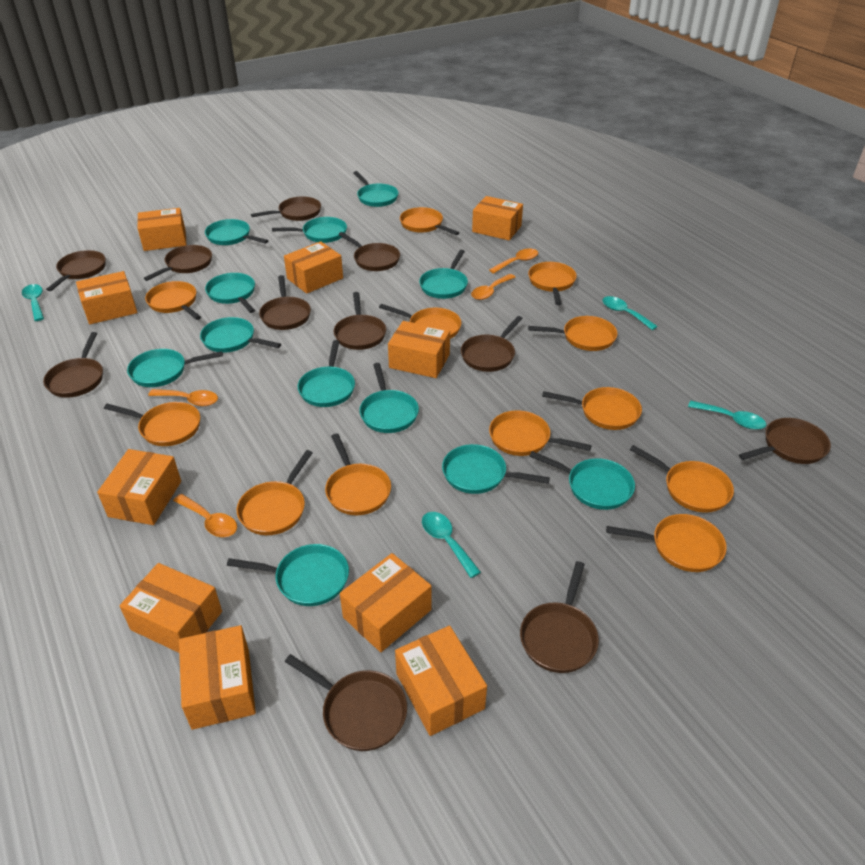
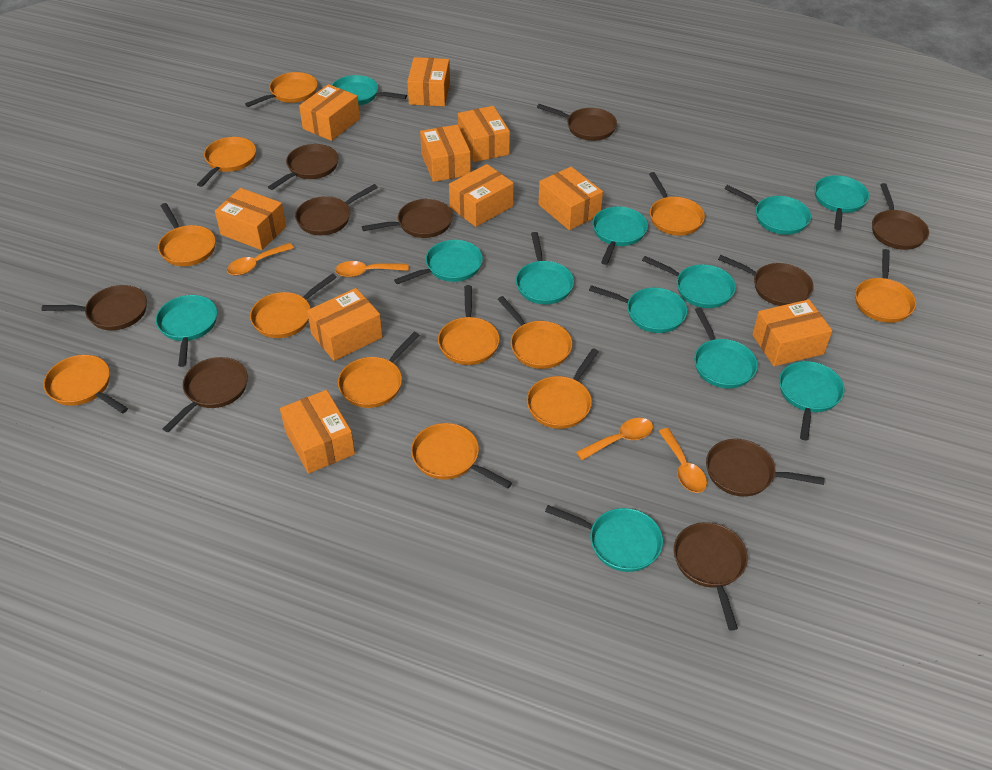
brown pan: 11 -> 10
turquoise spoon: 4 -> 0

